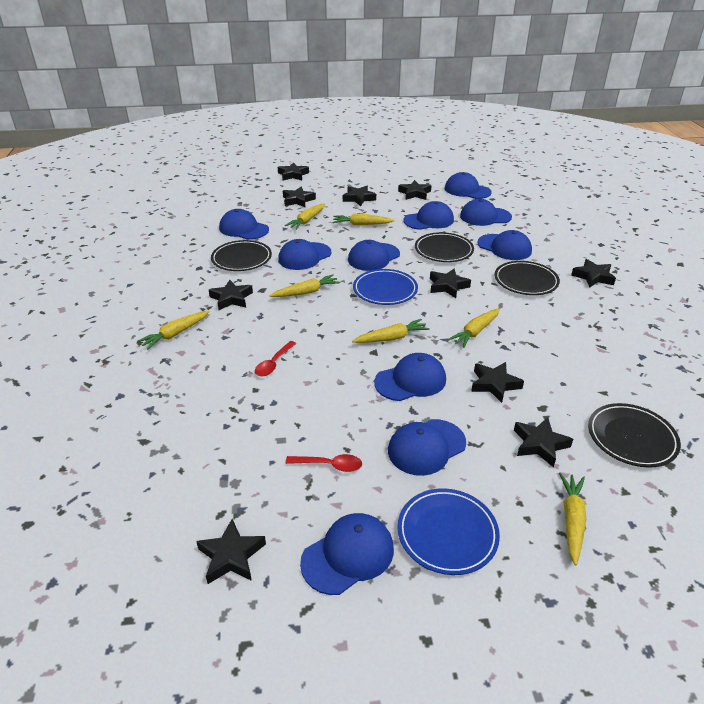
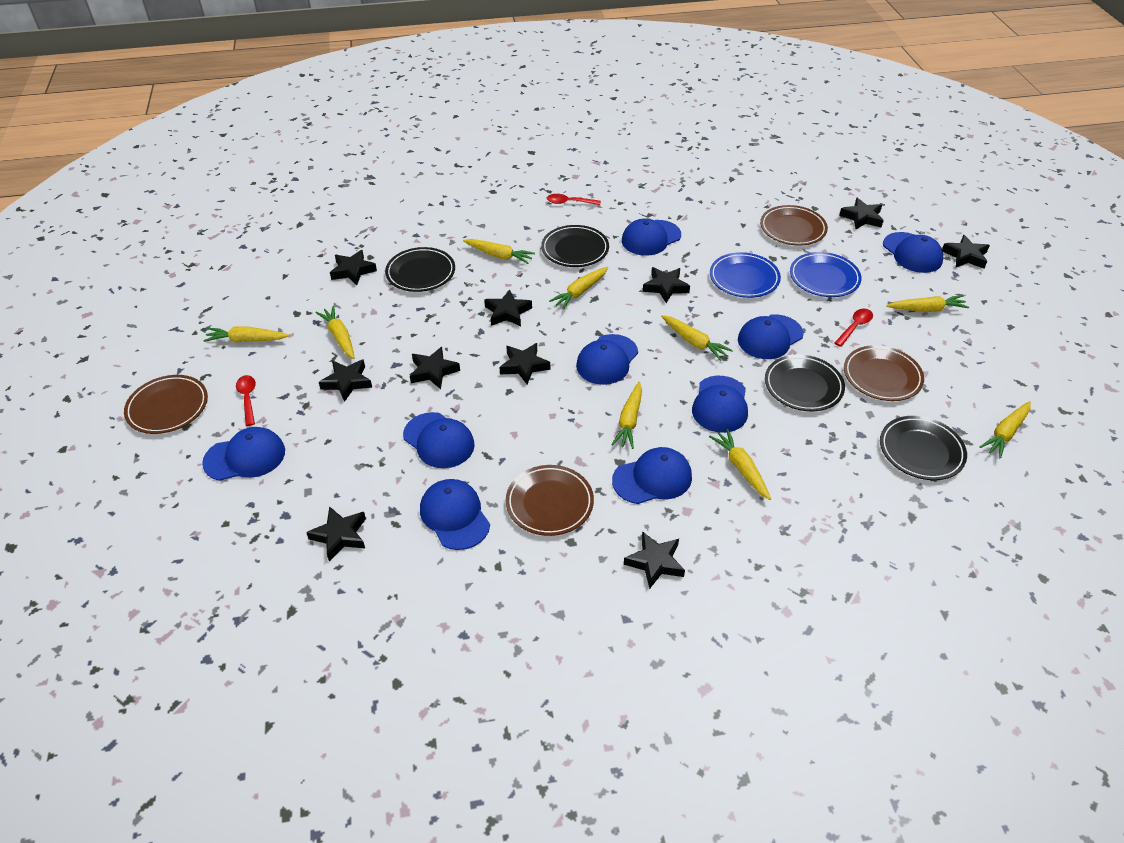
blue cap: 10 -> 9
brown plate: 0 -> 4
red spoon: 2 -> 3
yellow carrot: 7 -> 9

